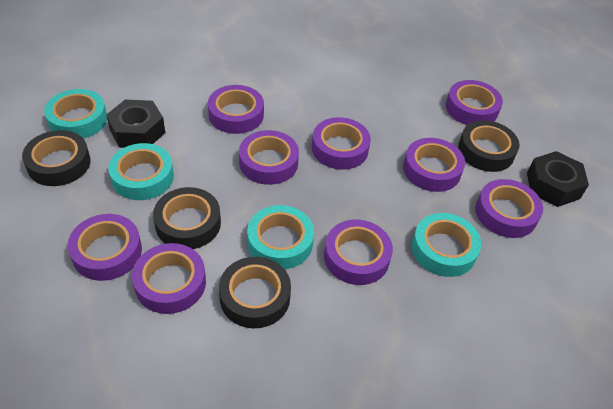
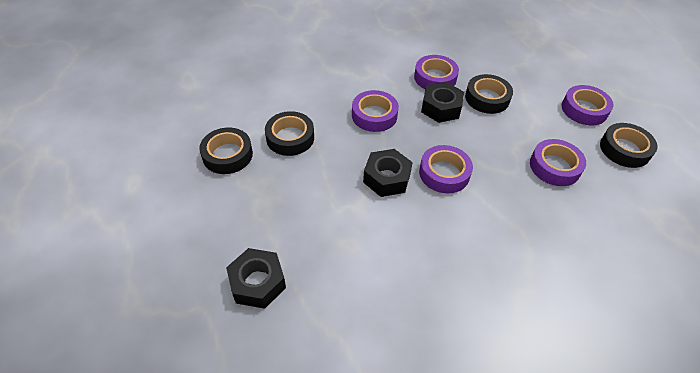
black nut: 2 -> 3
purple tape: 9 -> 5
turquoise tape: 4 -> 0

